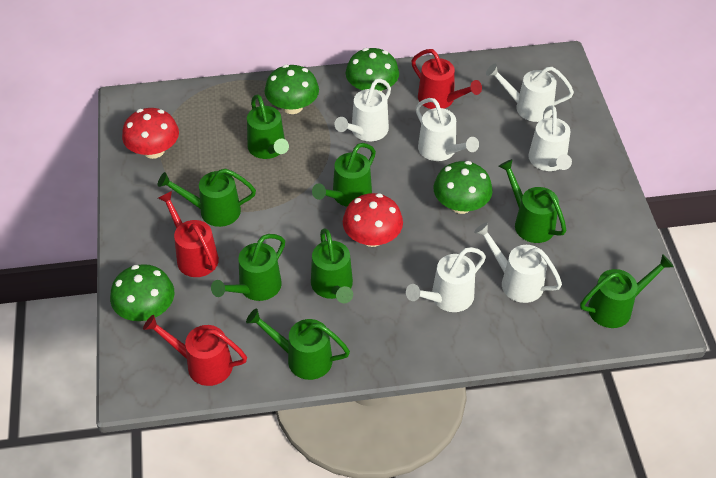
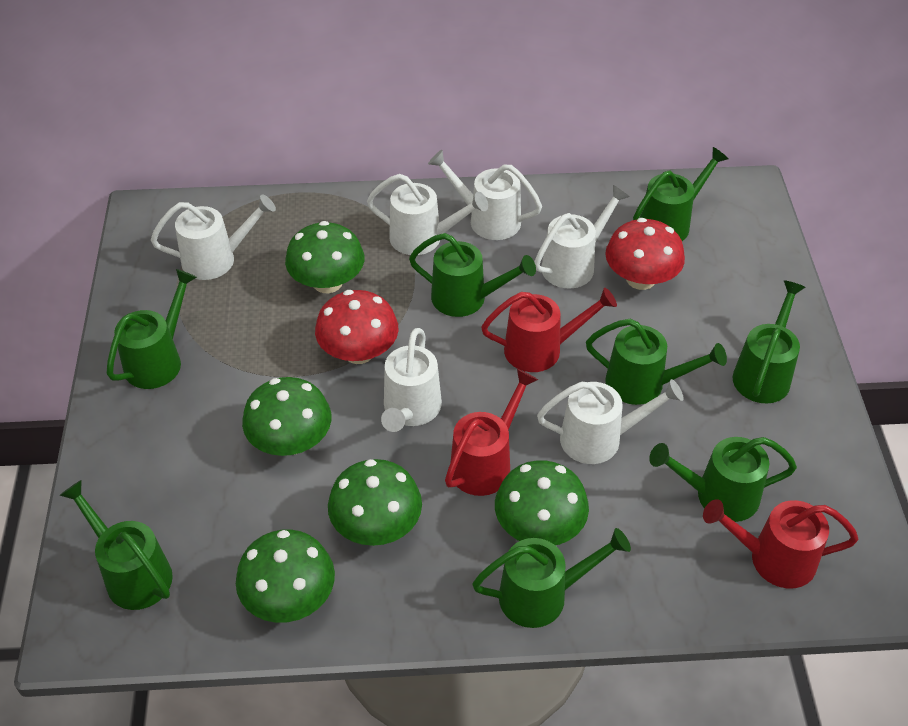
green mushroom: 4 -> 5

